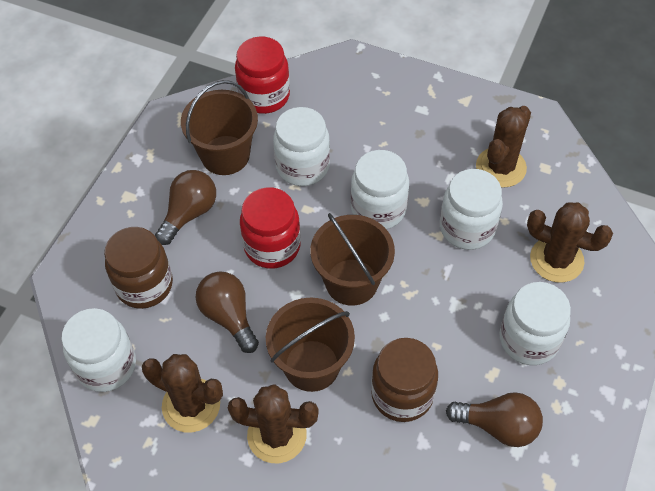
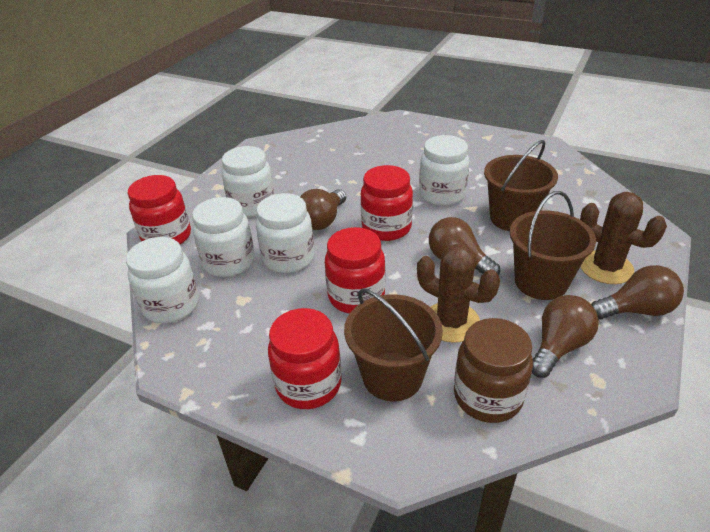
brown cactus: 4 -> 2
brown jar: 2 -> 1
brown light bulb: 3 -> 4
red jar: 2 -> 4

